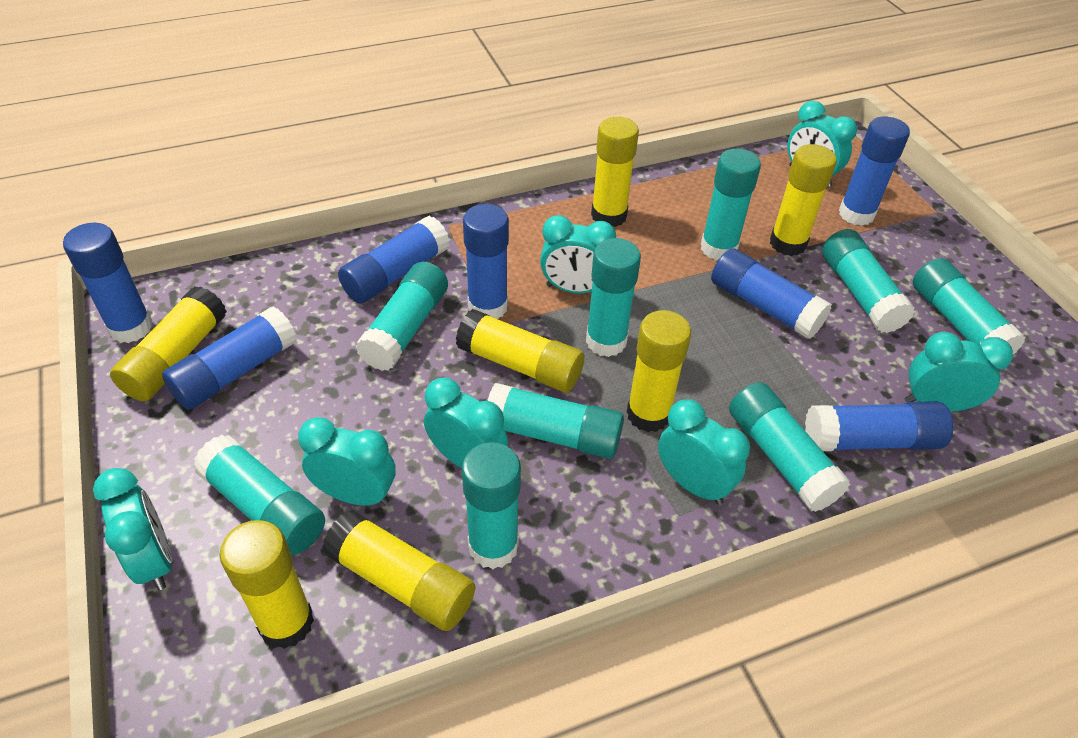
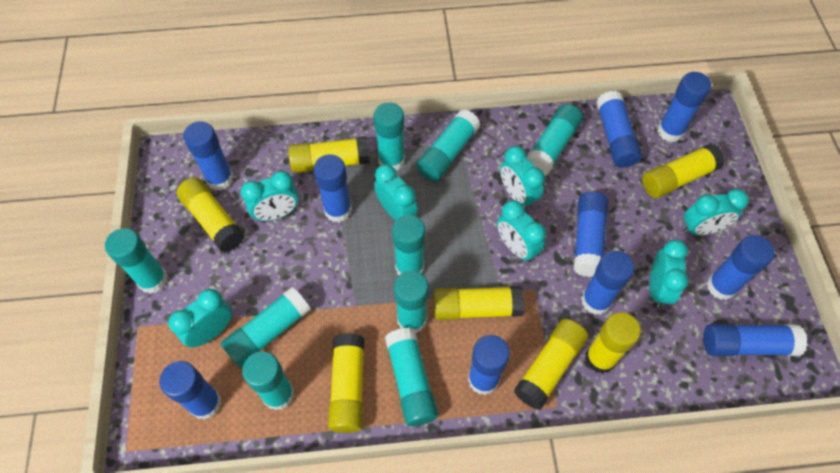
blue glue stick: 7 -> 10

